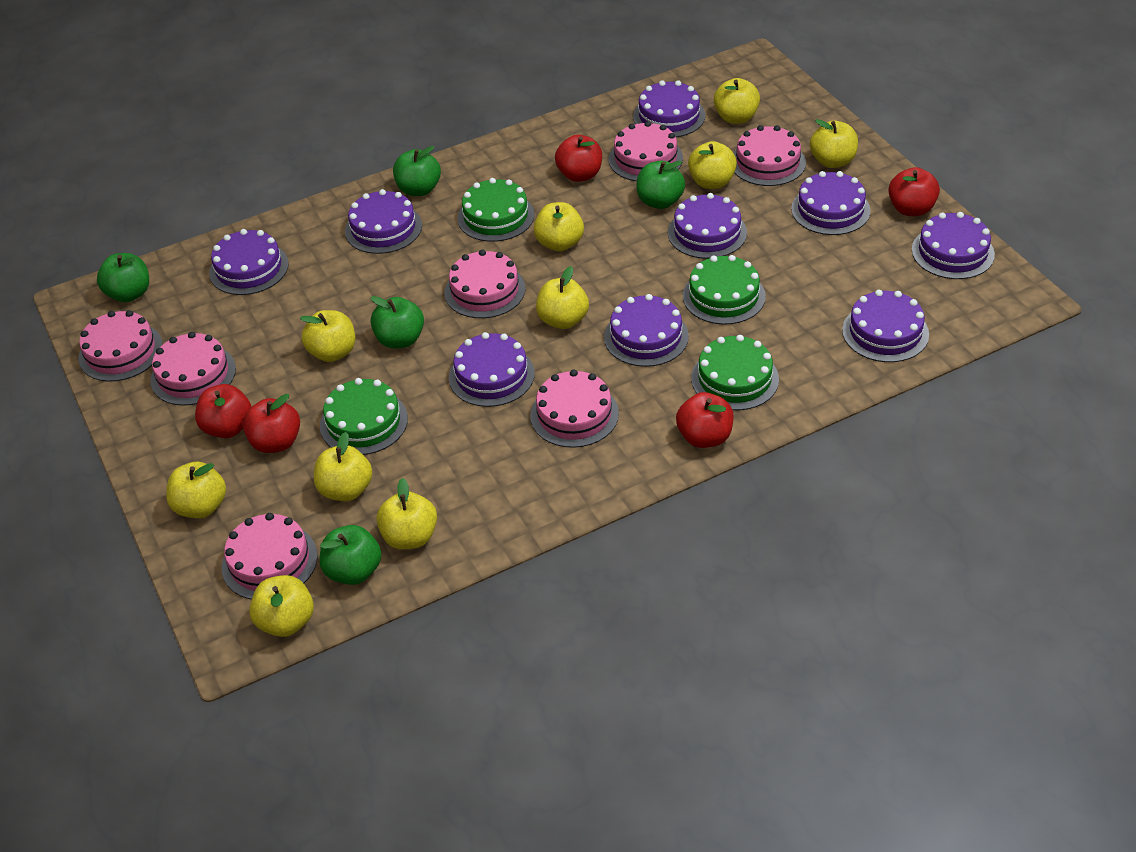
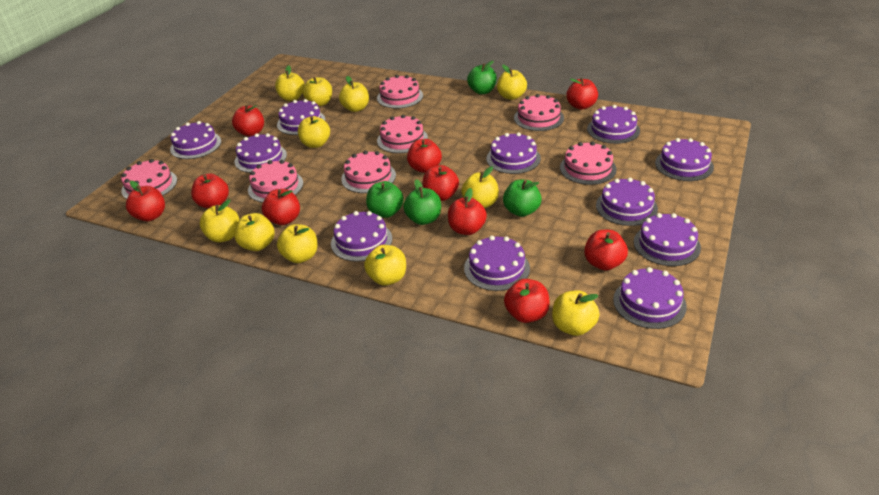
green apple: 5 -> 4
green cake: 4 -> 0
purple cake: 9 -> 11
red apple: 5 -> 10
yellow apple: 10 -> 11

